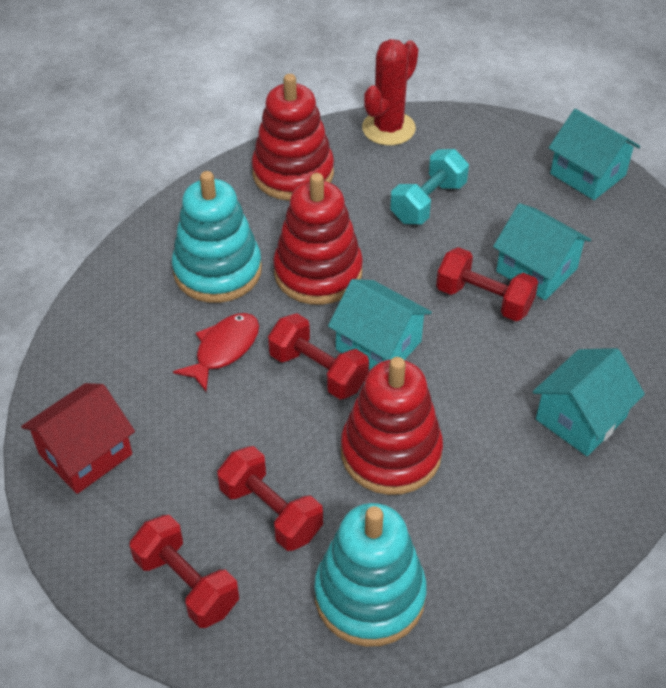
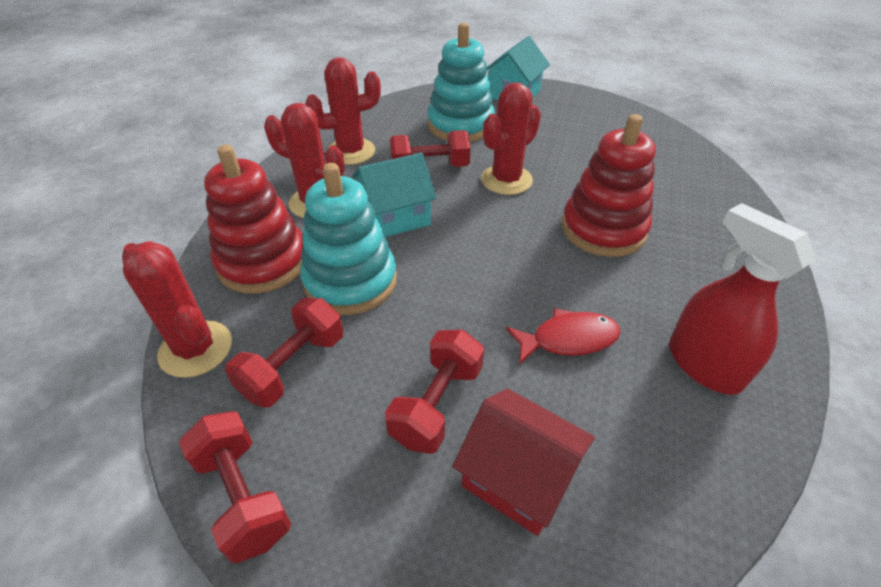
red cactus: 1 -> 4
red spray bottle: 0 -> 1
red stacking toy: 3 -> 2
turquoise dumbbell: 1 -> 0
turquoise house: 4 -> 2

